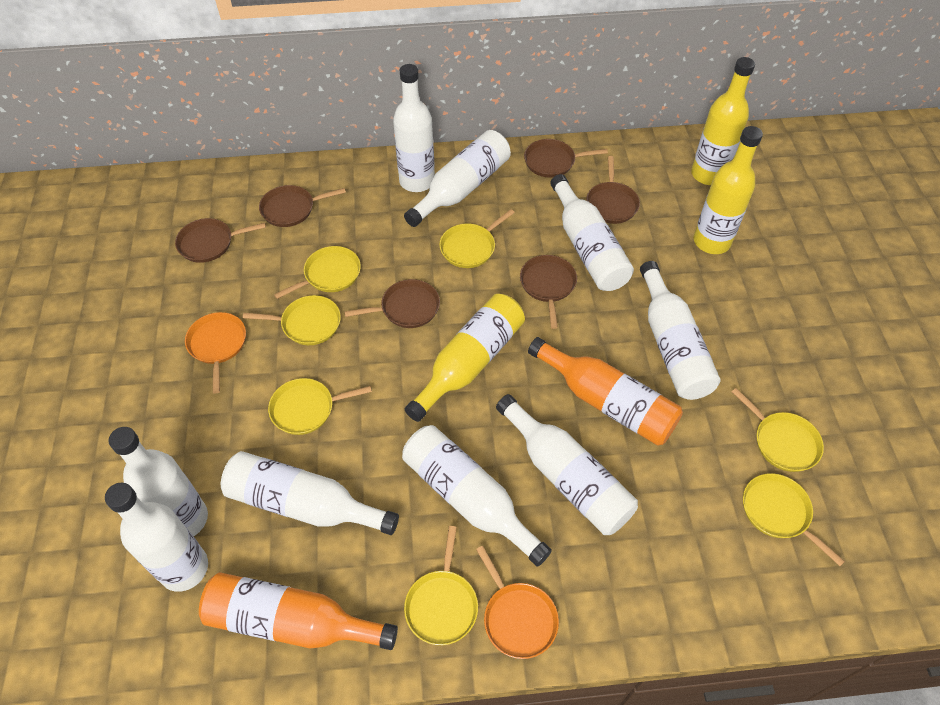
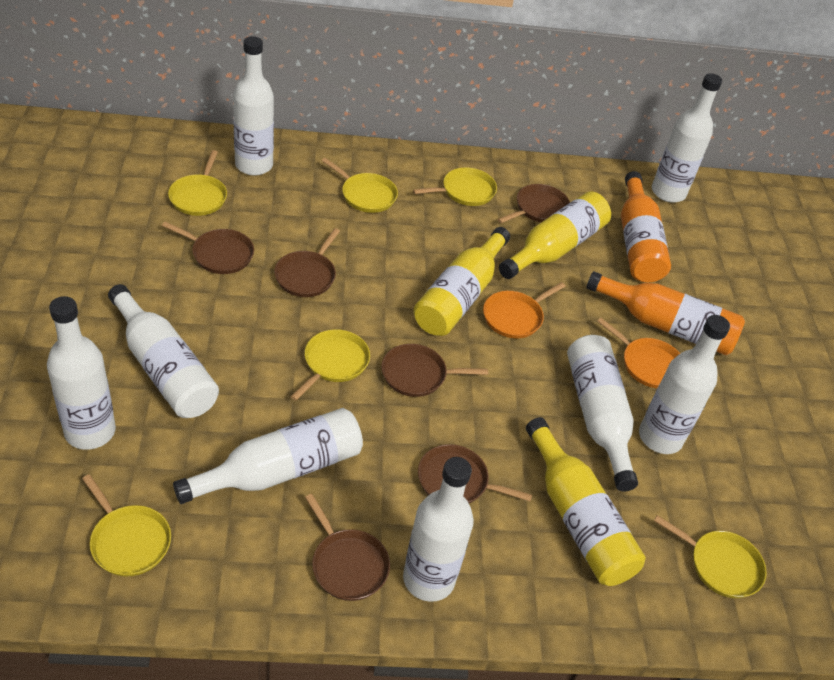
white bottle: 9 -> 8
yellow pan: 7 -> 6

